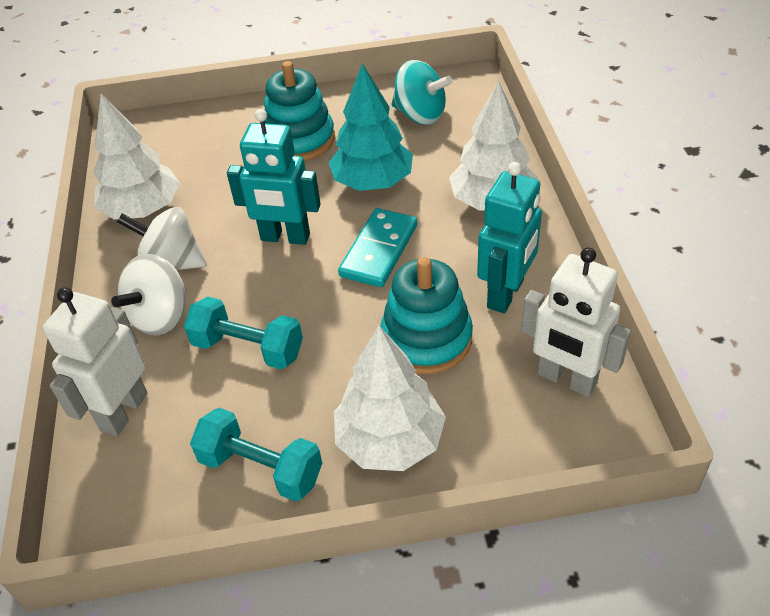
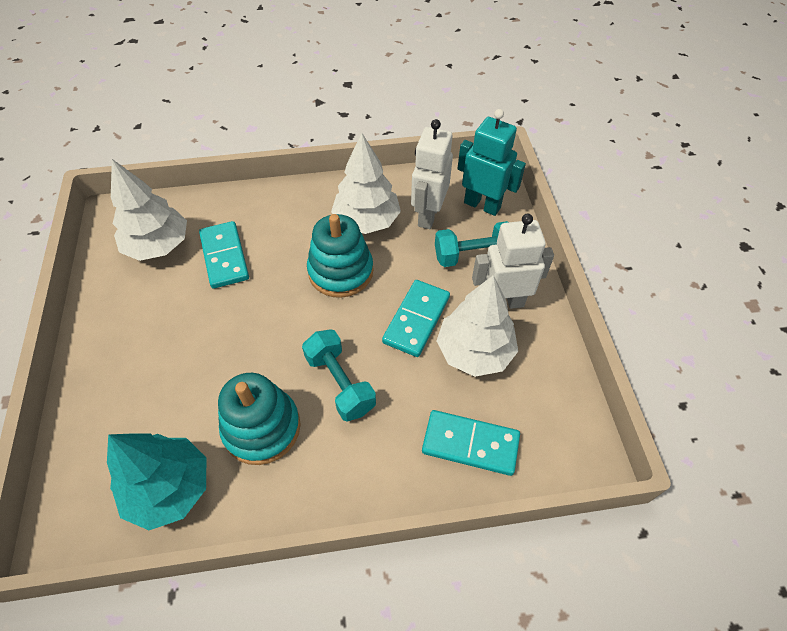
turquoise domino: 1 -> 3
turquoise robot: 2 -> 1
turquoise spinning top: 1 -> 0
white spinning top: 2 -> 0

